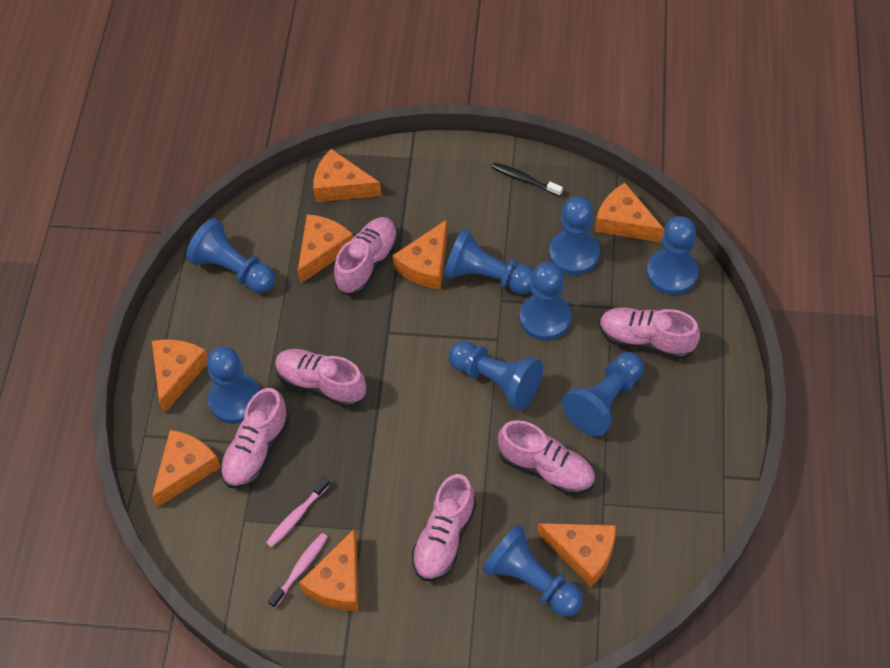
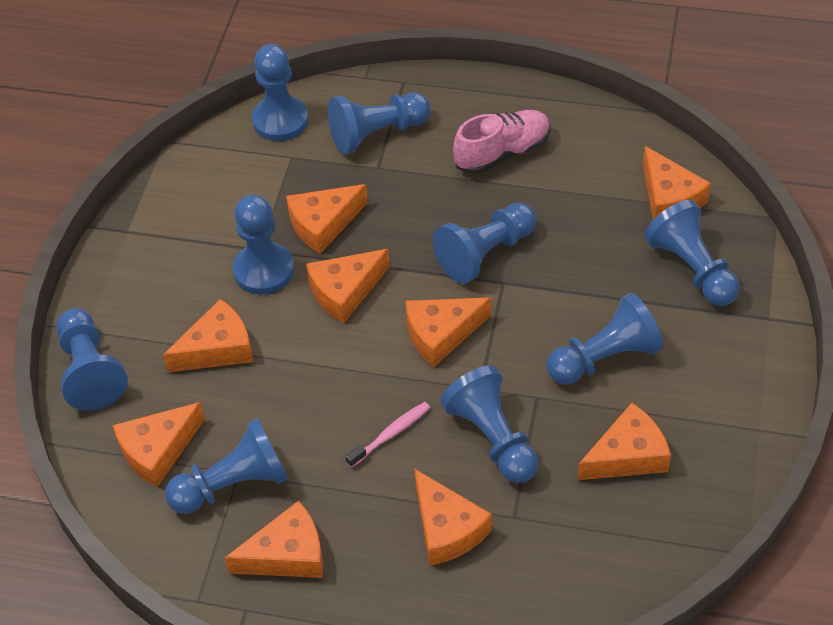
black toothbrush: 1 -> 0
orange cheese: 8 -> 9
pink shoe: 6 -> 1
pink toothbrush: 2 -> 1

